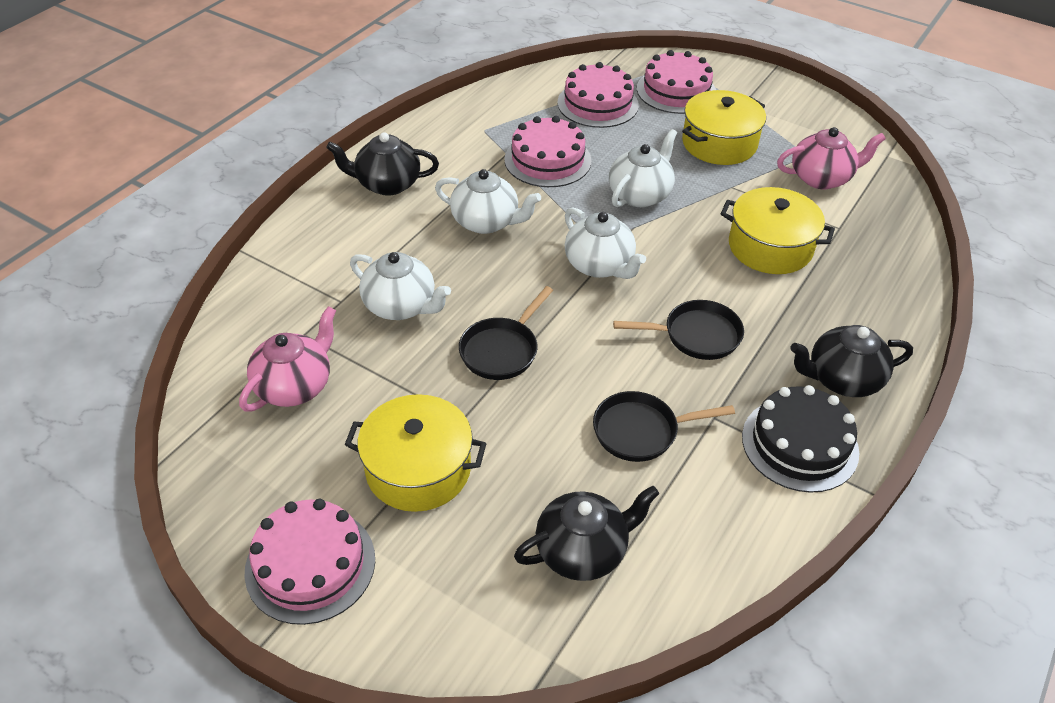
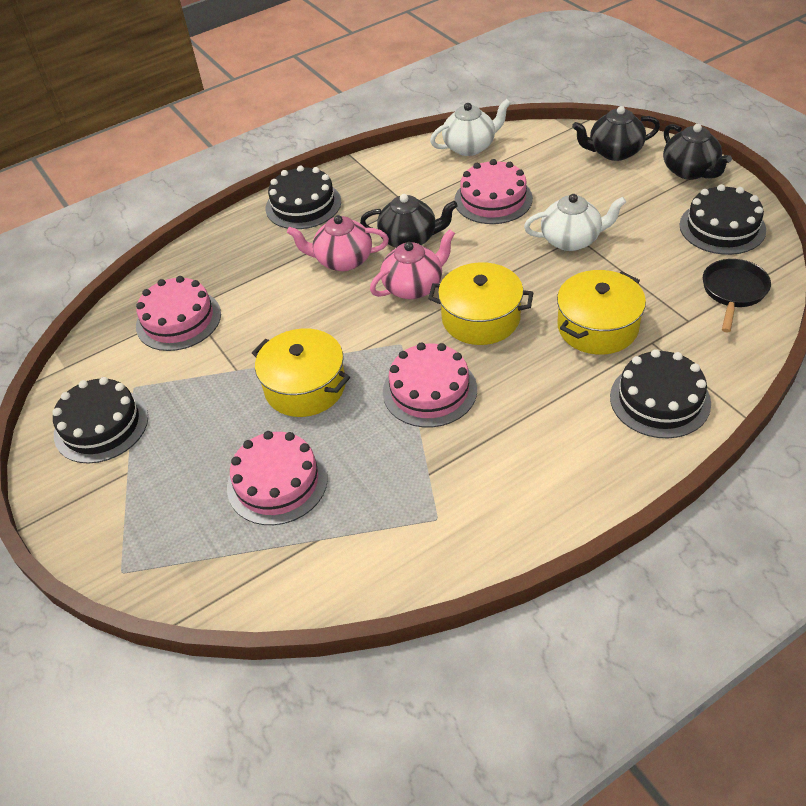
black cake: 1 -> 4
black pan: 3 -> 1
white teapot: 4 -> 2

